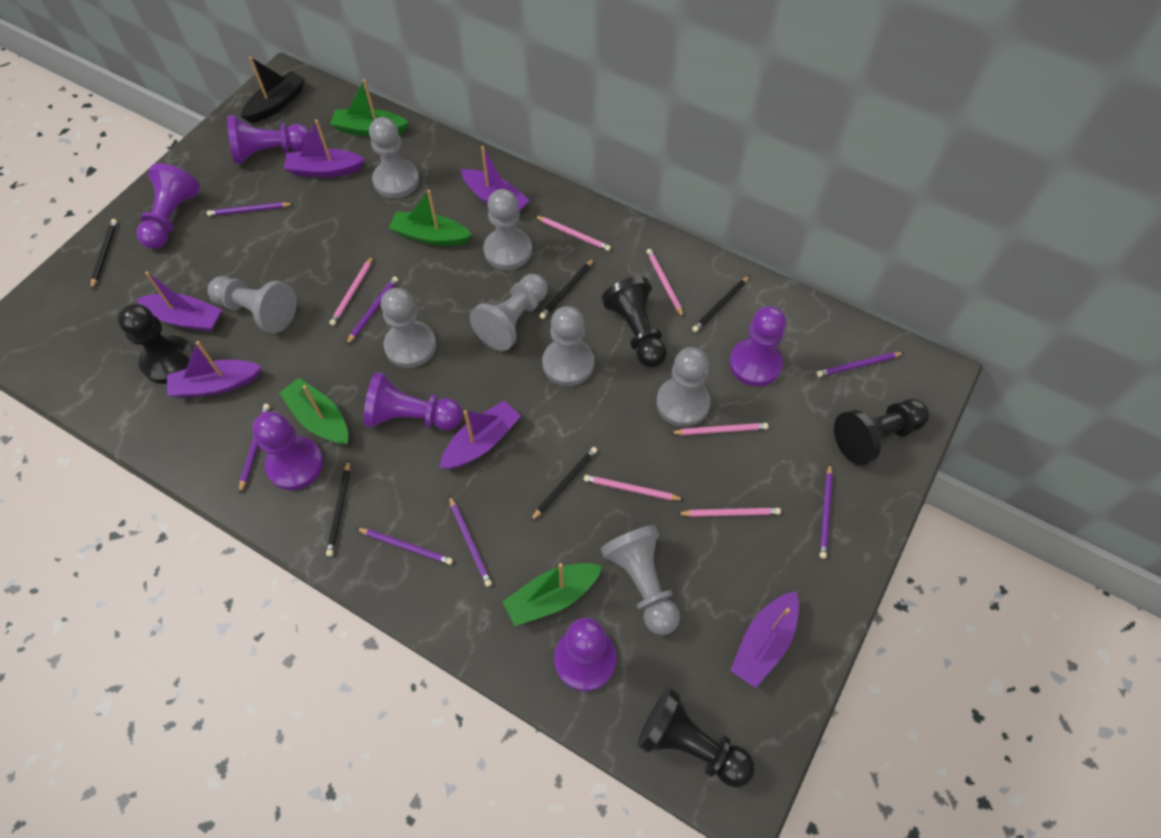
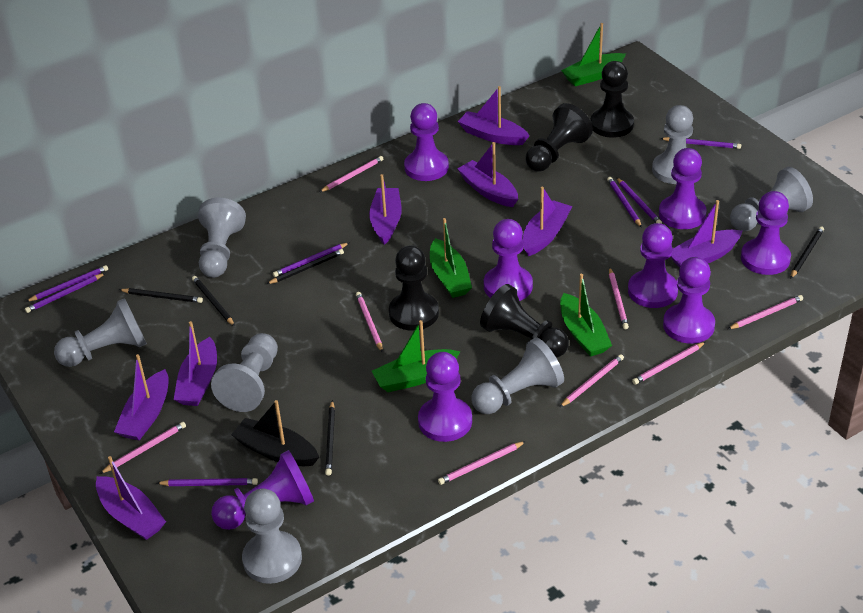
grey pawn: 8 -> 7
pink pencil: 6 -> 8
purple boat: 6 -> 8
purple pawn: 6 -> 8

